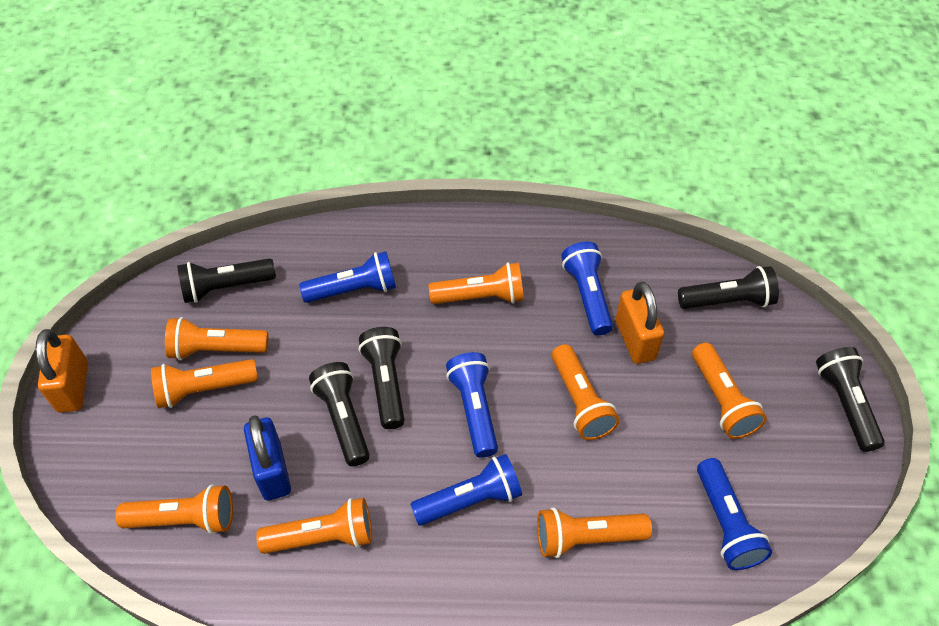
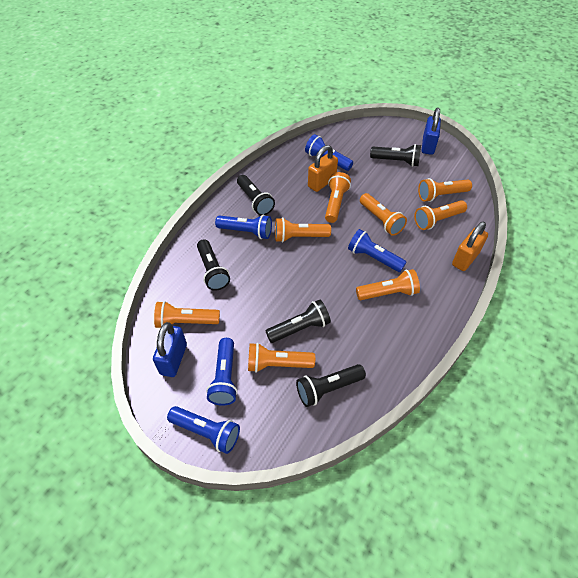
blue padlock: 1 -> 2

